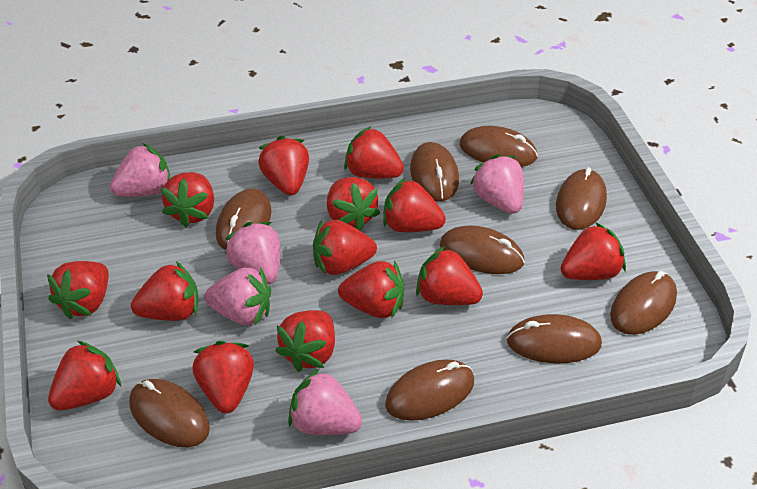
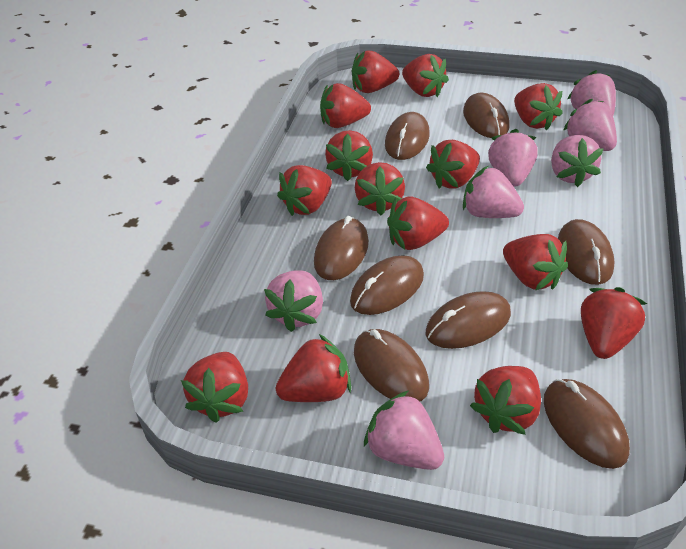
brown mouse: 9 -> 8
pink strawberry: 5 -> 7

